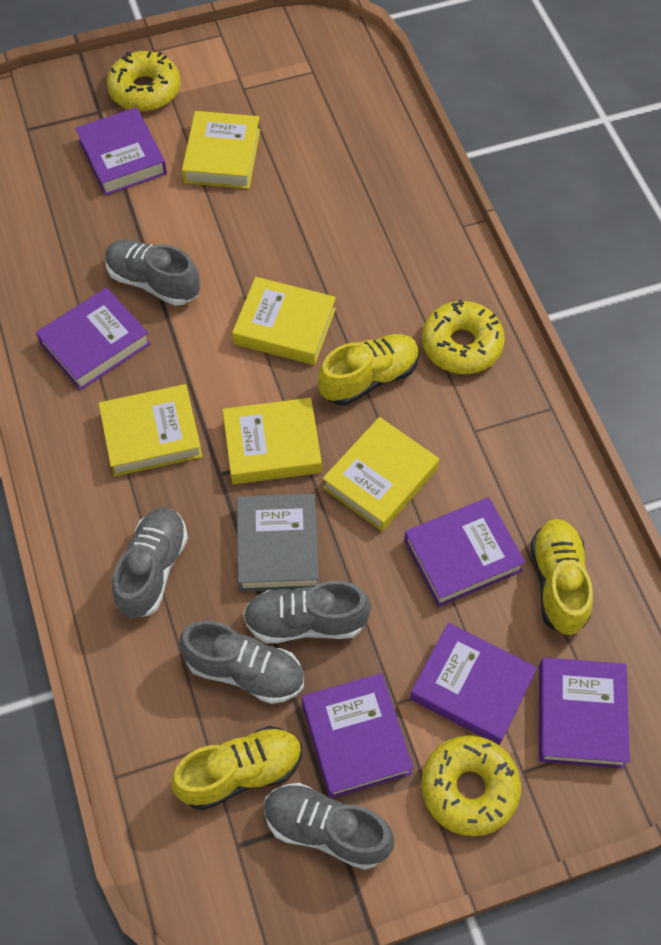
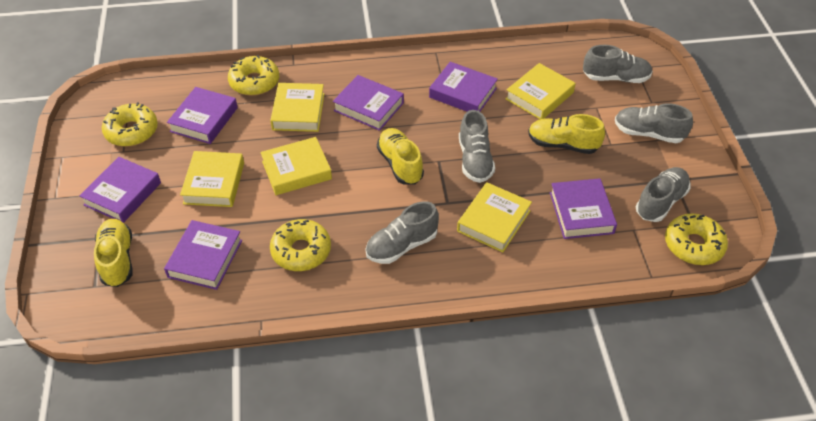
grey book: 1 -> 0
yellow donut: 3 -> 4

